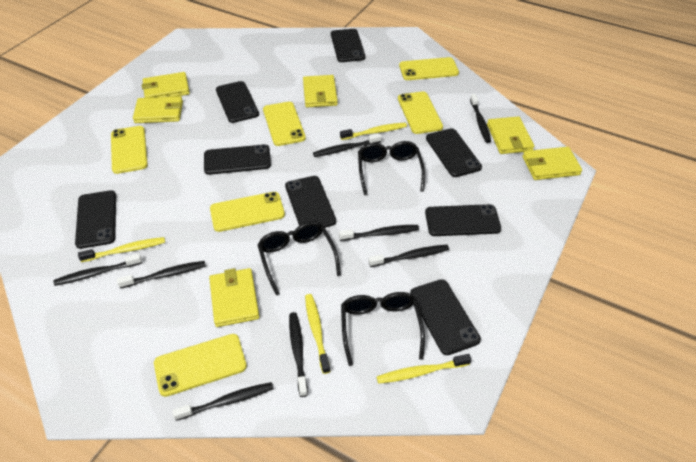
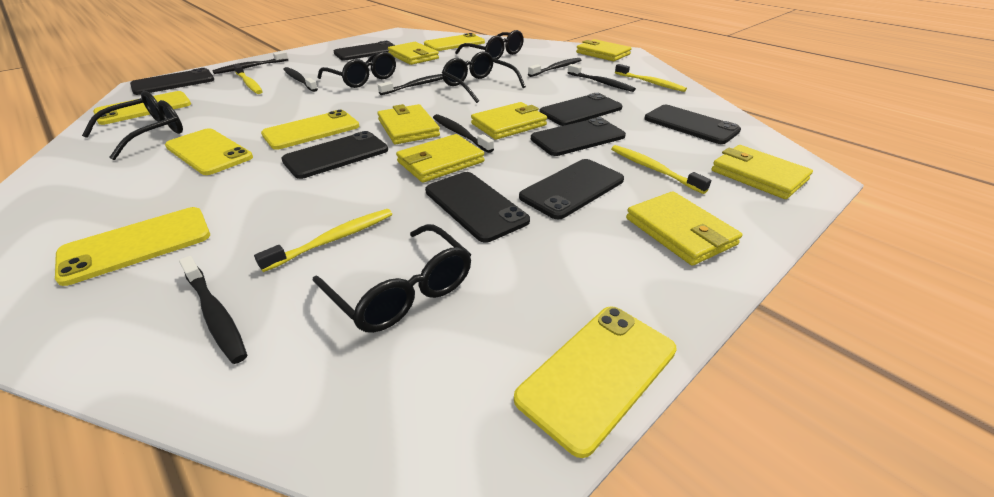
black glasses: 3 -> 5
black toothbrush: 8 -> 7
yellow wallet: 6 -> 7

